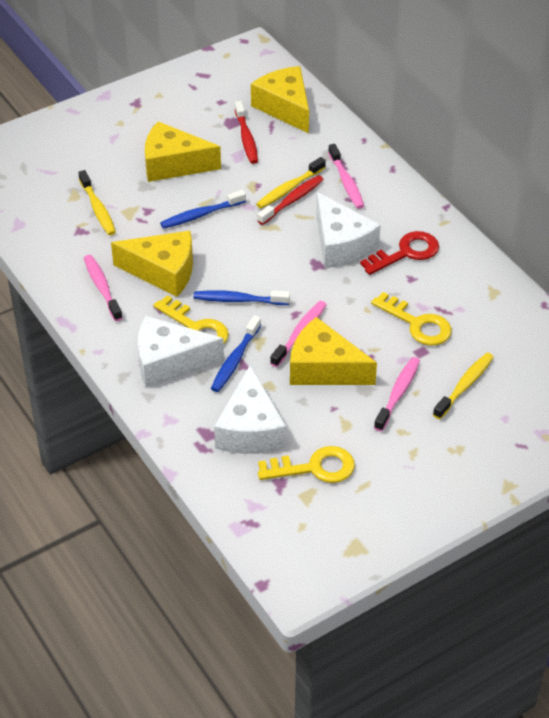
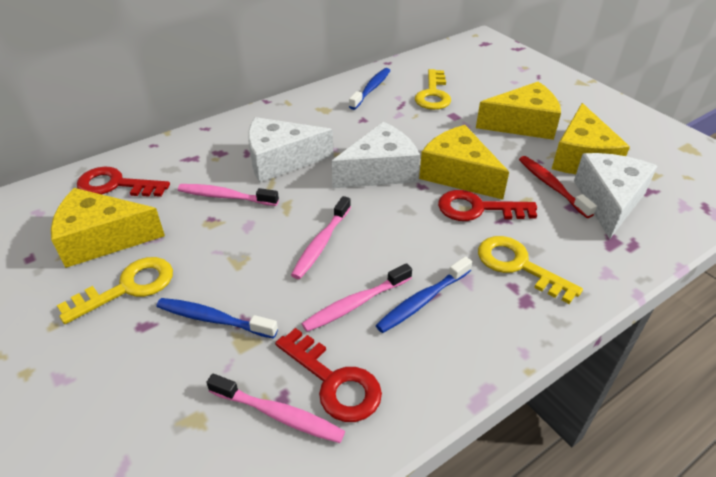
red key: 1 -> 3
red toothbrush: 2 -> 1
yellow toothbrush: 3 -> 0

